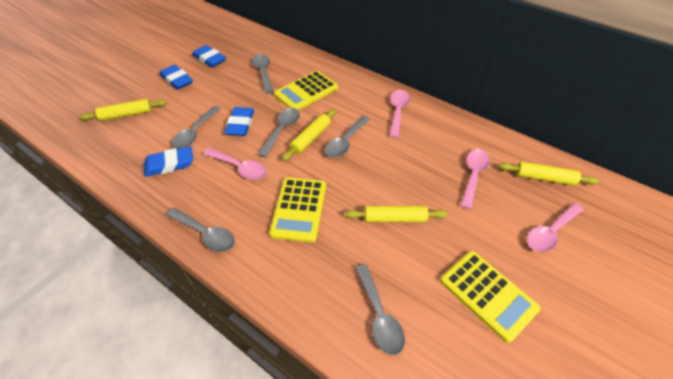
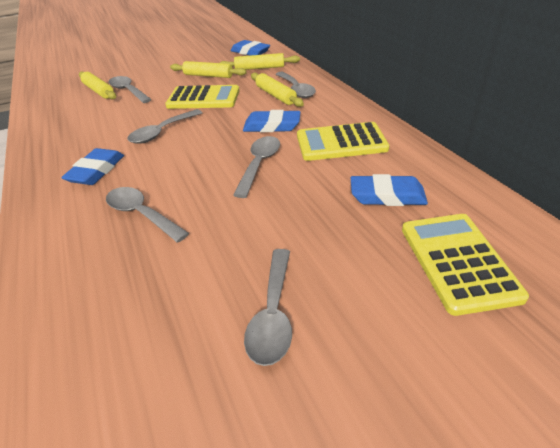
pink spoon: 4 -> 0

